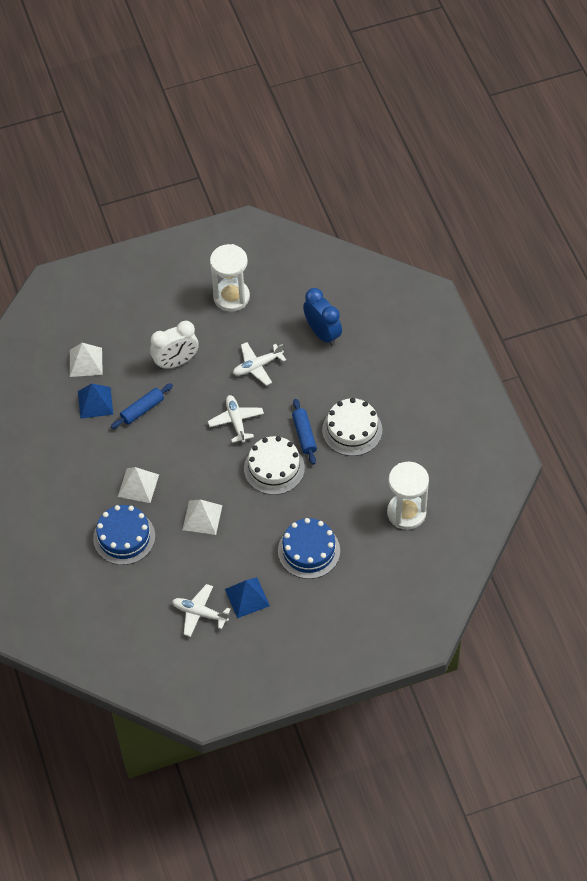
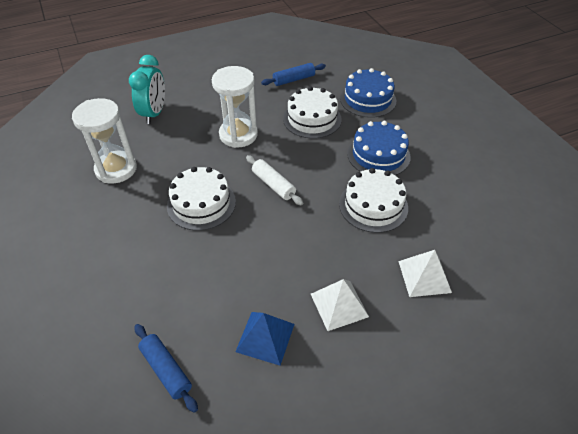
blue clock: 1 -> 0
blue pyramid: 2 -> 1
turquoise clock: 0 -> 1
white cake: 2 -> 3
white clock: 1 -> 0
white plane: 3 -> 0
white pyramid: 3 -> 2
white rolling pin: 0 -> 1

